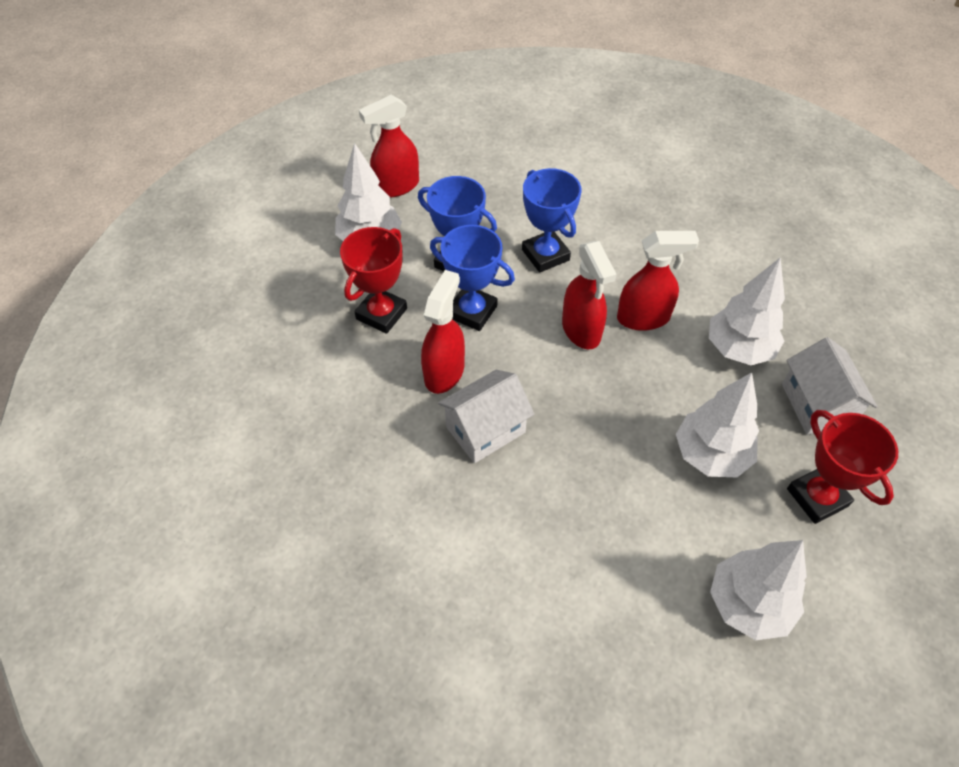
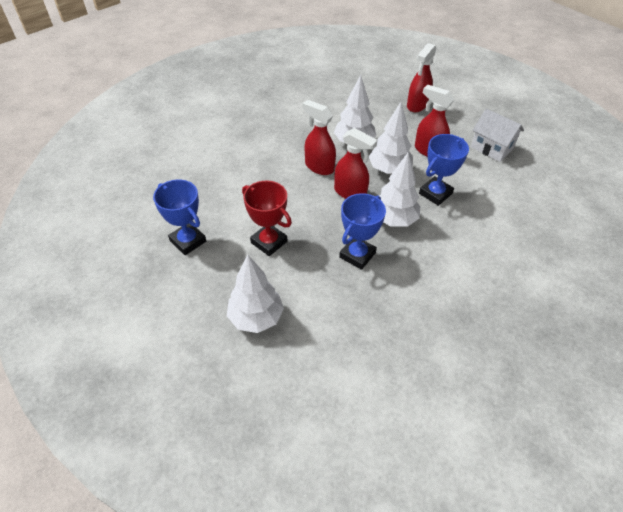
red trophy: 2 -> 1
white house: 2 -> 1

